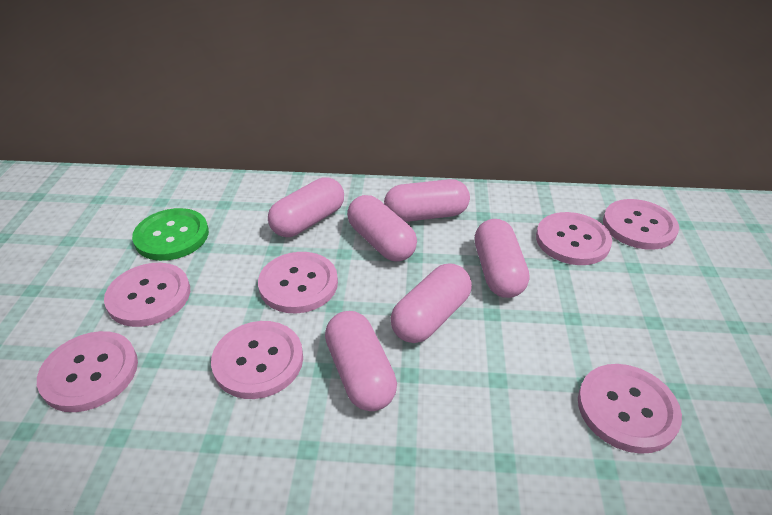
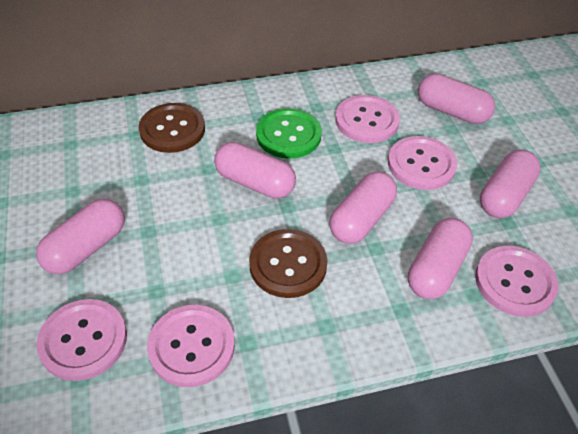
brown button: 0 -> 2
pink button: 7 -> 5

